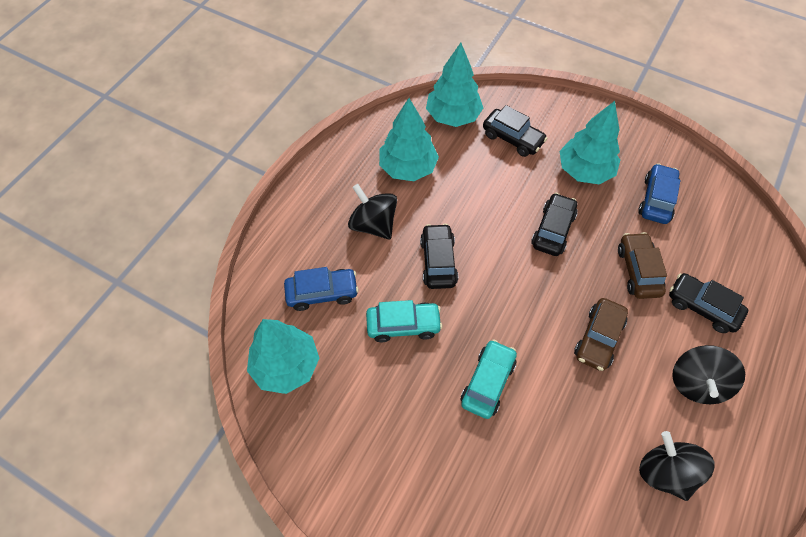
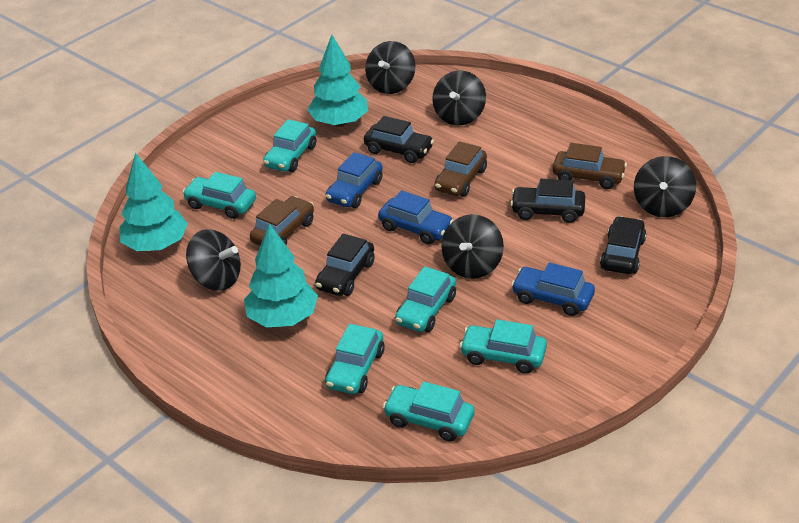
black spinning top: 3 -> 5
blue car: 2 -> 3
brown car: 2 -> 3
turquoise car: 2 -> 6
turquoise tree: 4 -> 3

